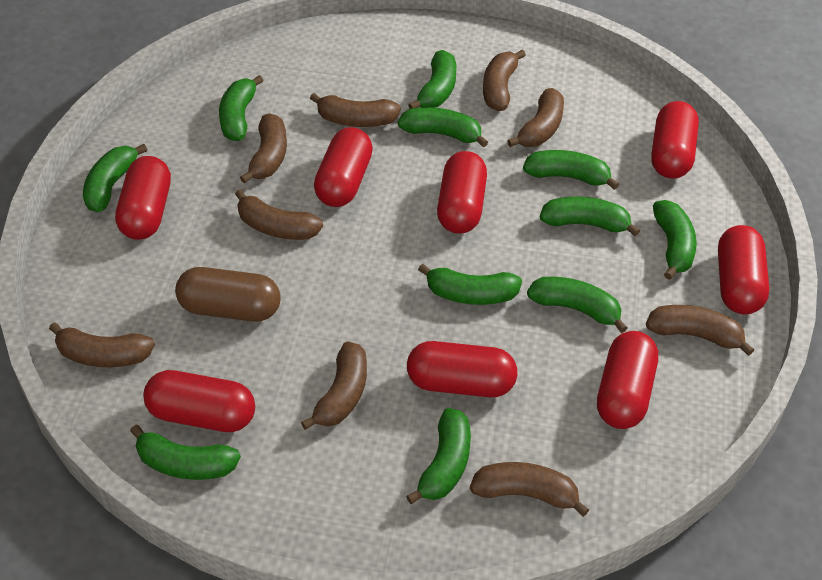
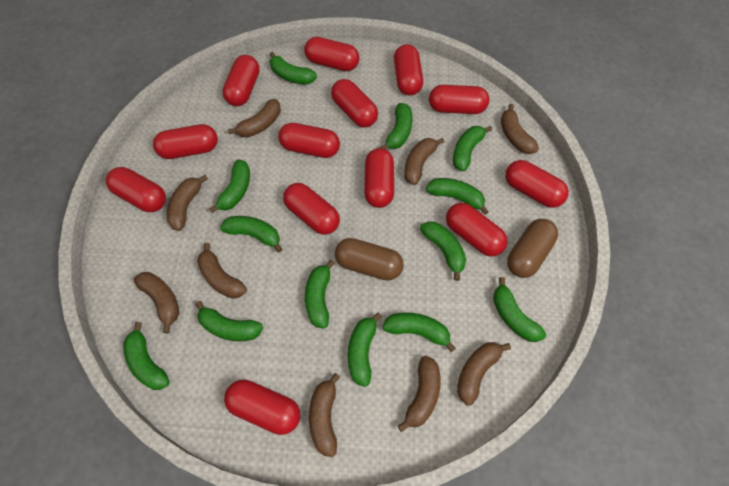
brown capsule: 1 -> 2
green banana: 11 -> 13
red capsule: 8 -> 13

